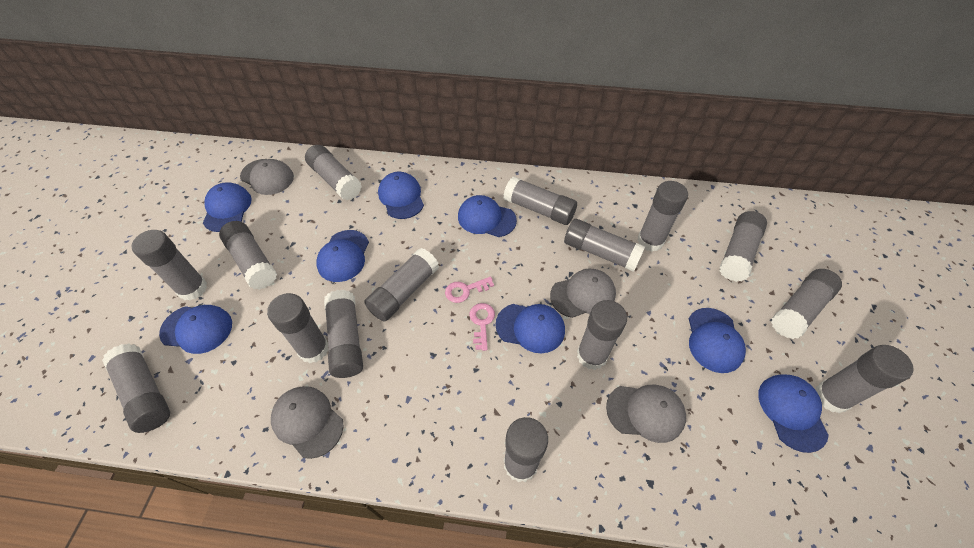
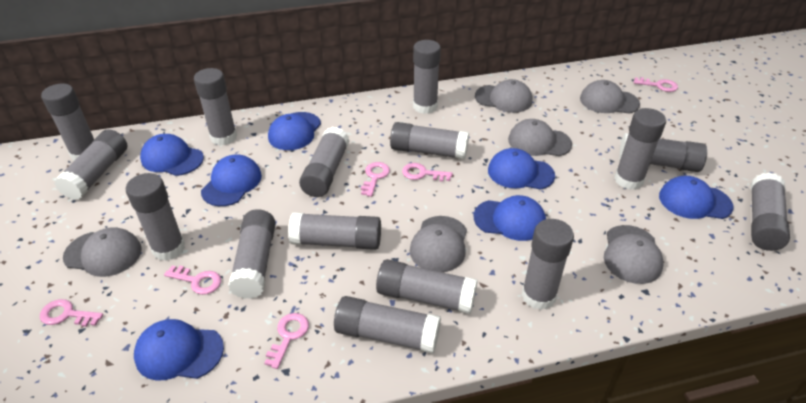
blue cap: 8 -> 7
grey cap: 4 -> 6
pink key: 2 -> 6

